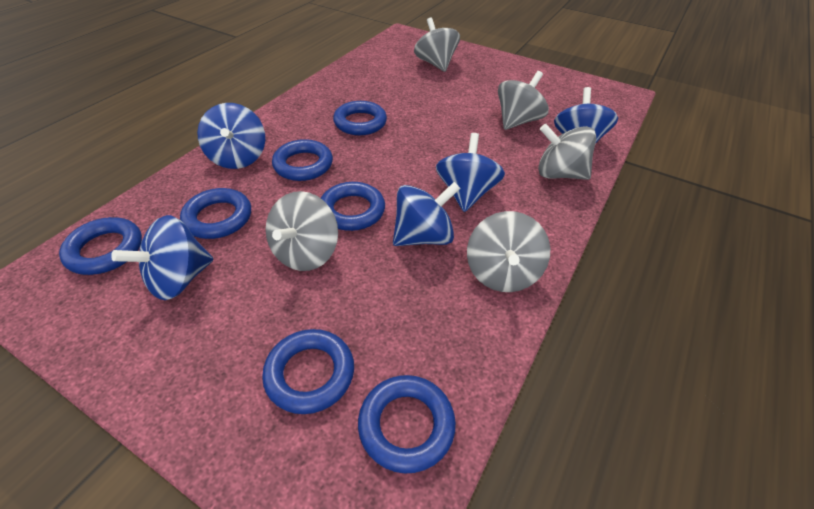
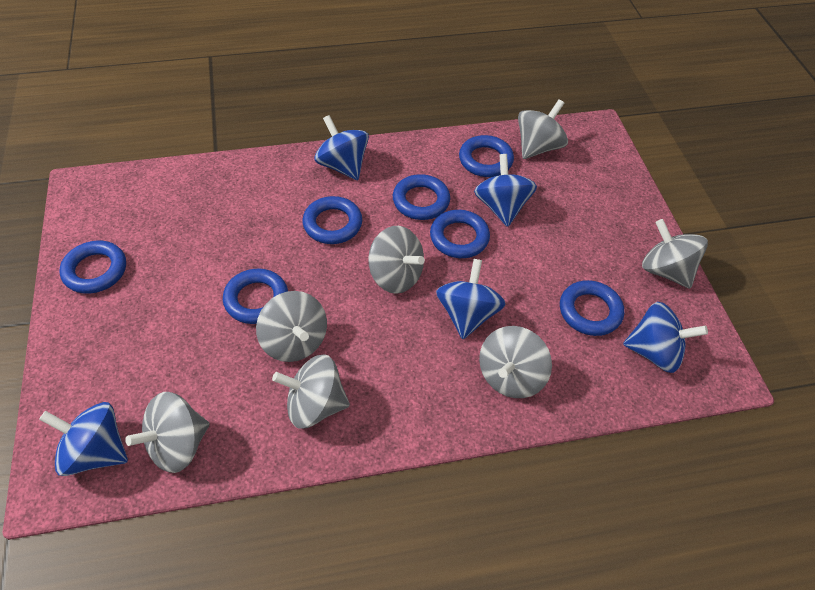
grey spinning top: 5 -> 7

